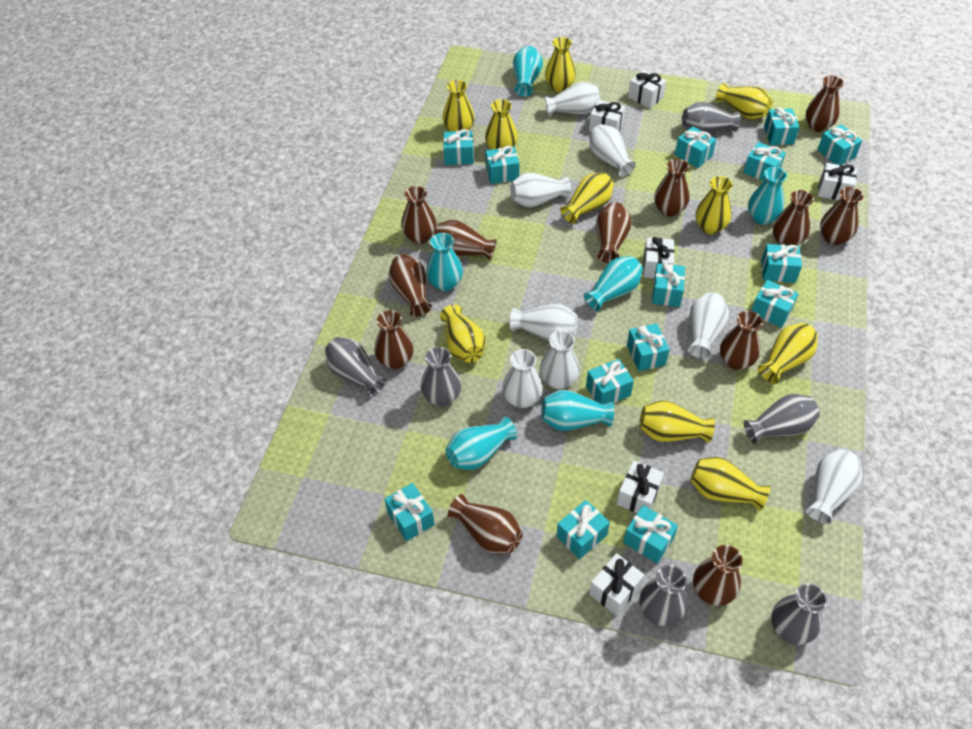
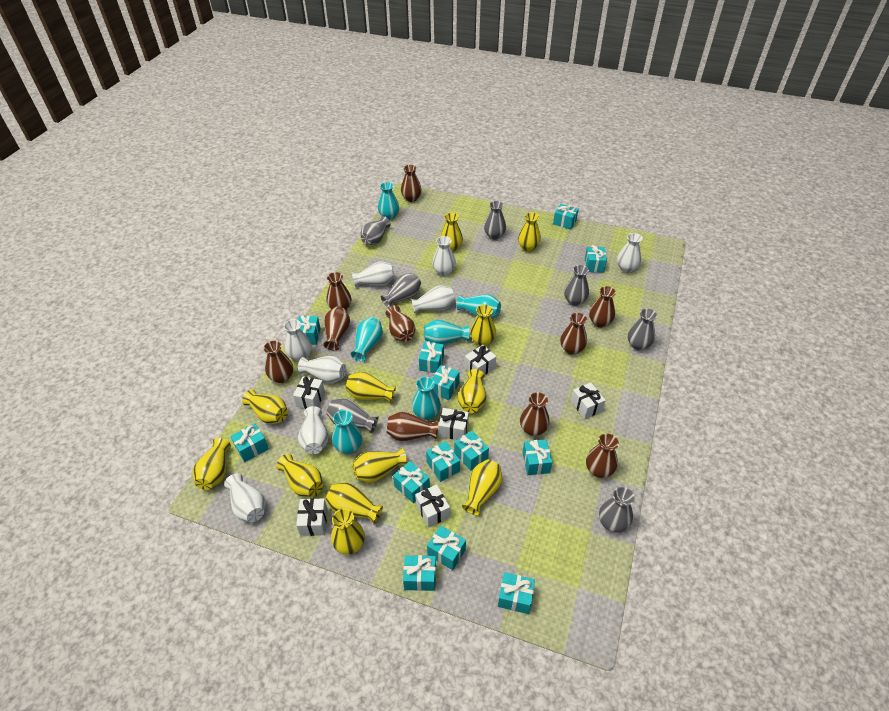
brown vase: 12 -> 10
grey vase: 6 -> 7
turquoise gift: 14 -> 13
yellow vase: 10 -> 12

